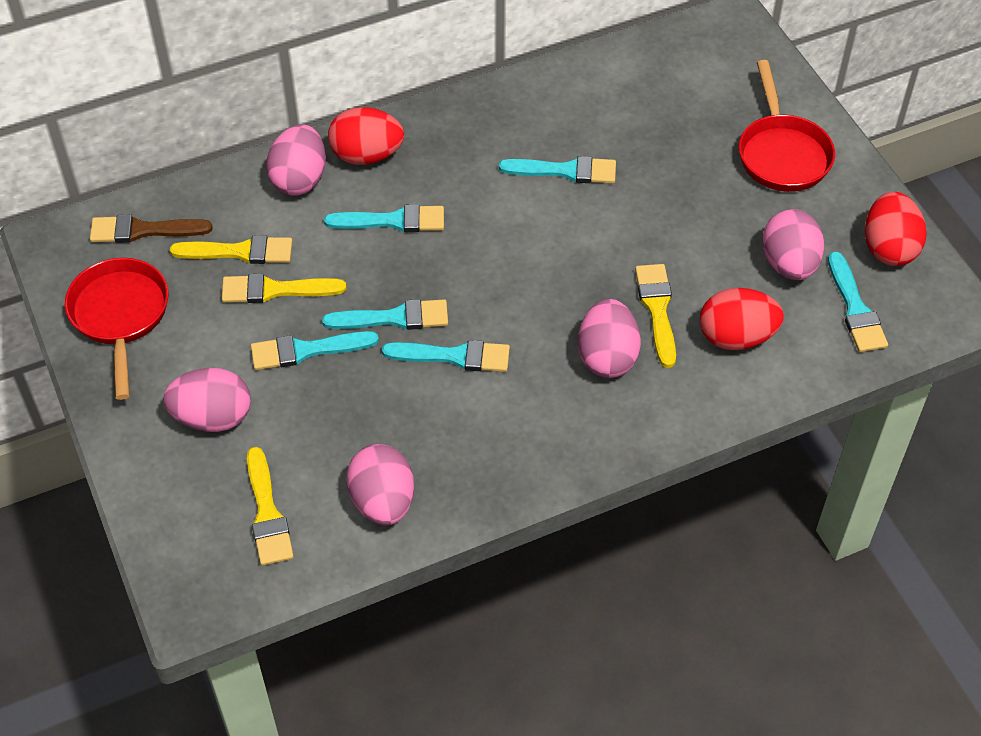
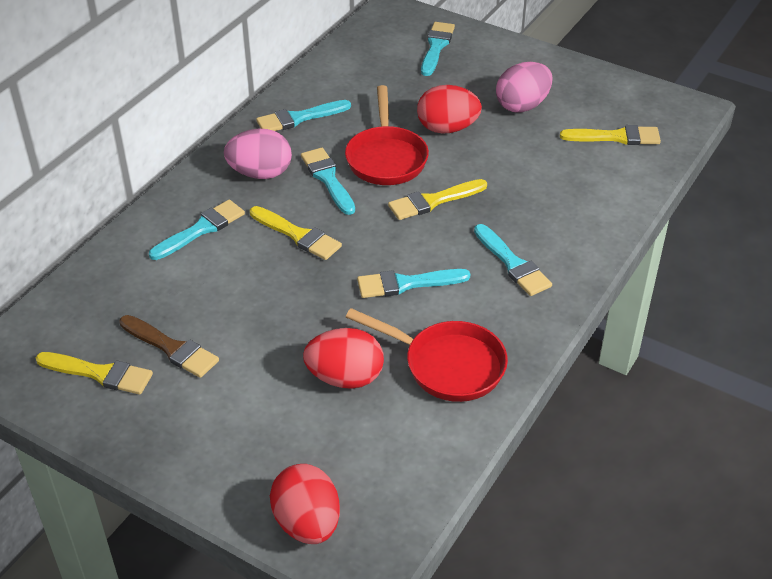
pink egg: 5 -> 2

